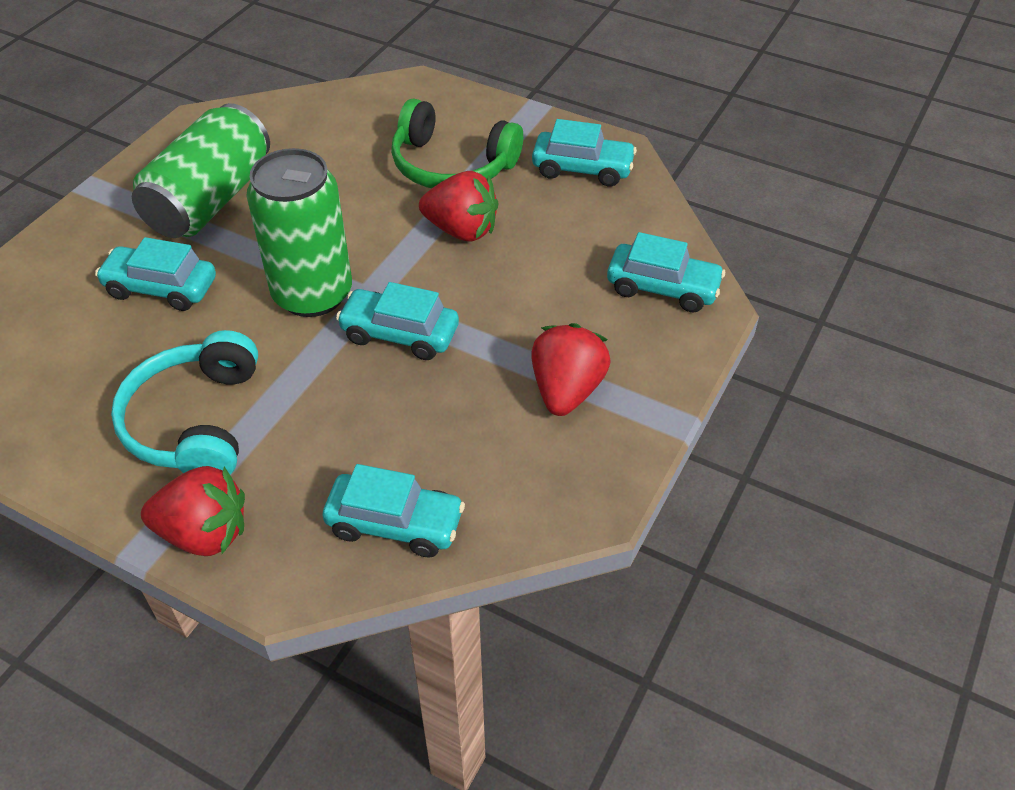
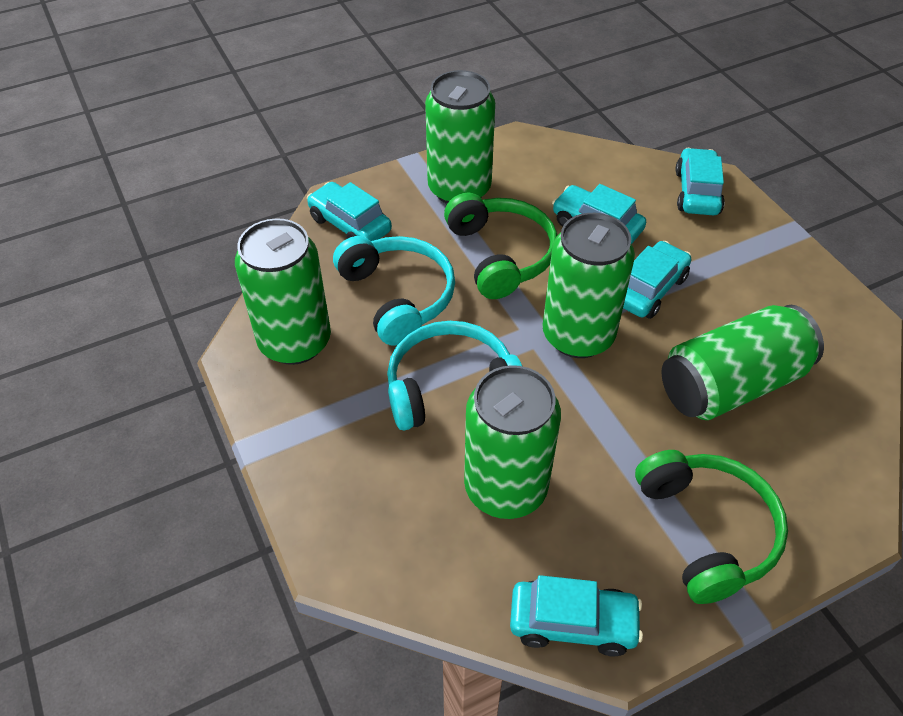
green can: 2 -> 5
green headphones: 1 -> 2
red strawberry: 3 -> 0
turquoise headphones: 1 -> 2

